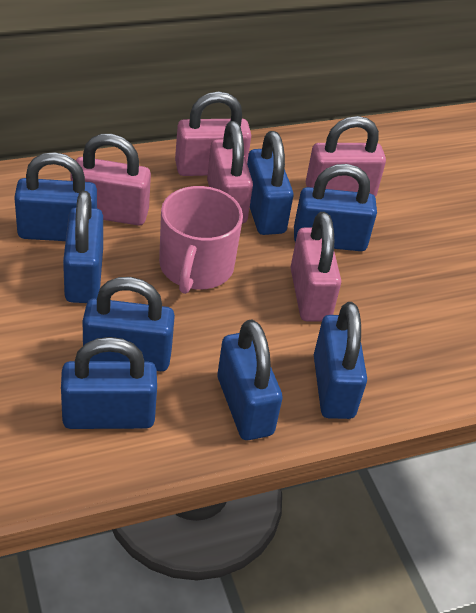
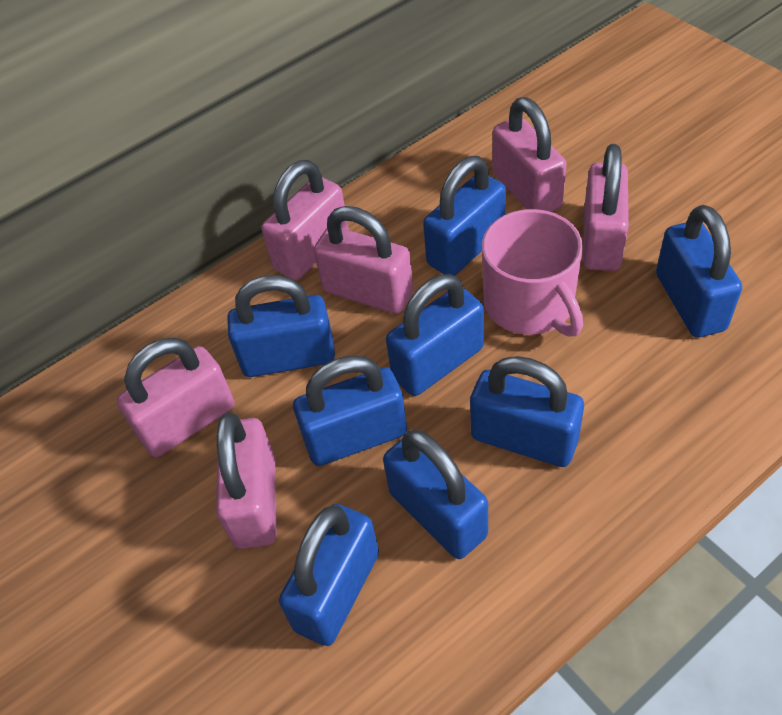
pink padlock: 5 -> 6

